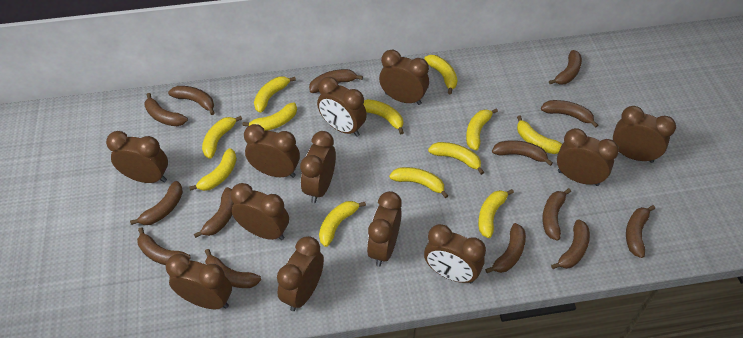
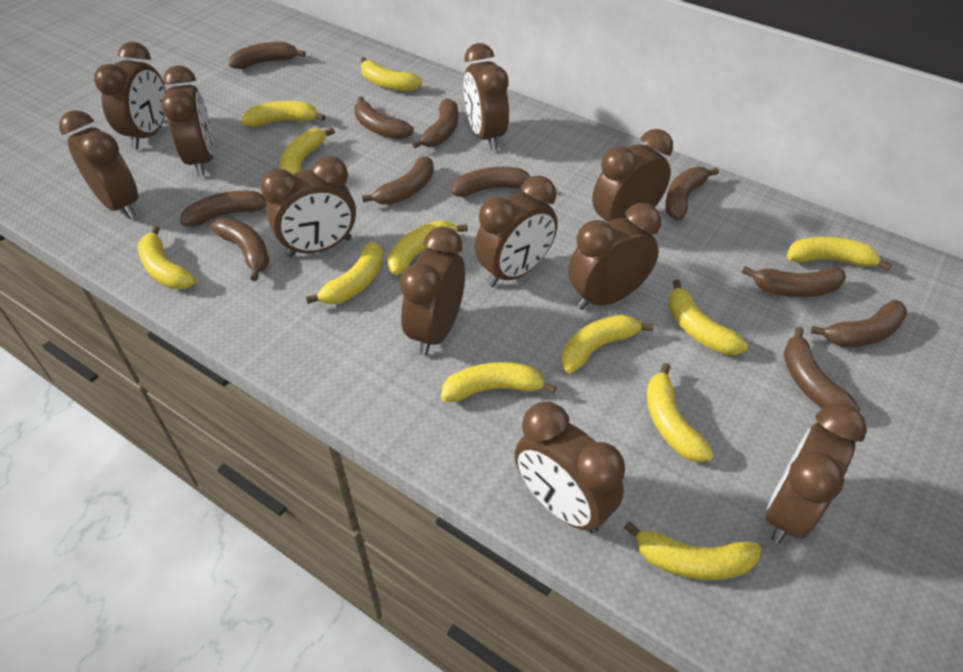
brown banana: 14 -> 11
brown clock: 12 -> 11

